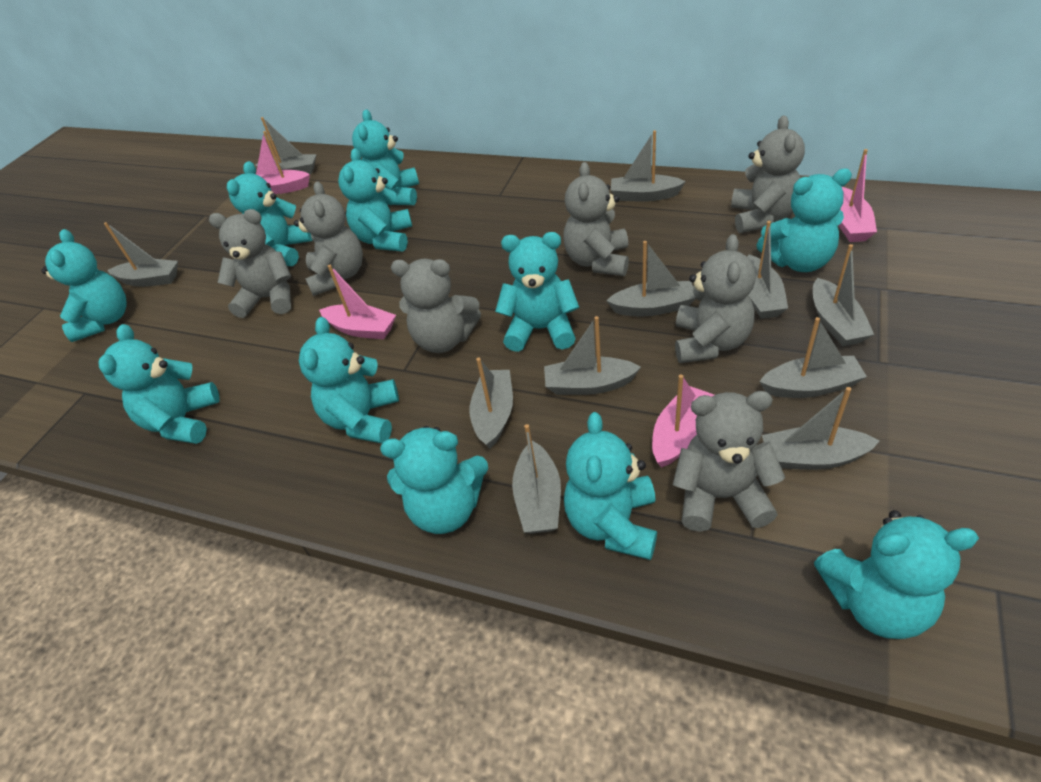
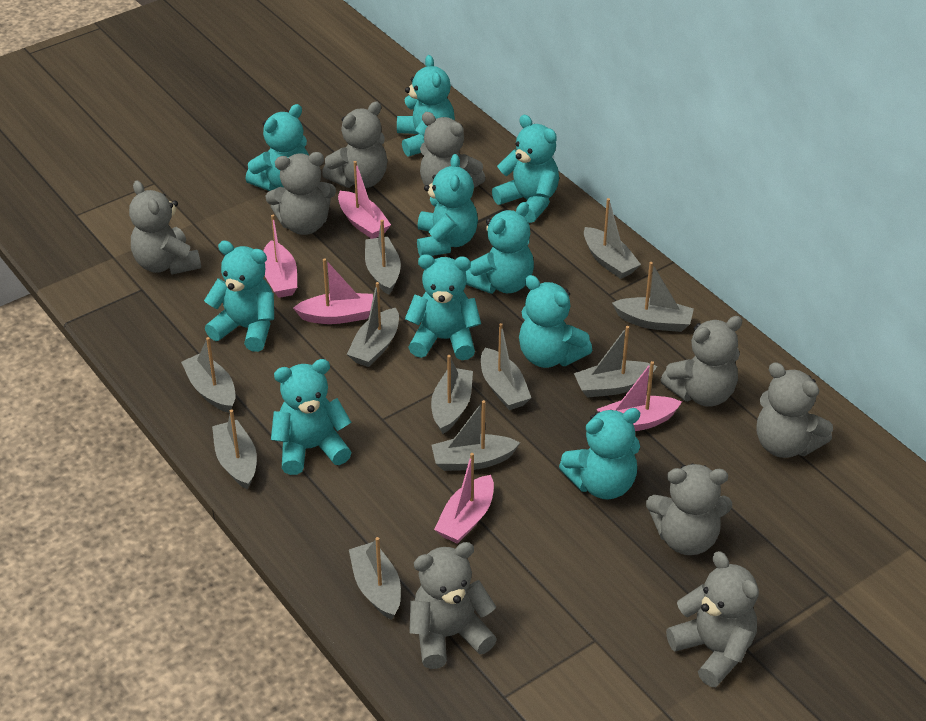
grey teddy bear: 7 -> 9
pink boat: 4 -> 5
turquoise teddy bear: 11 -> 10

